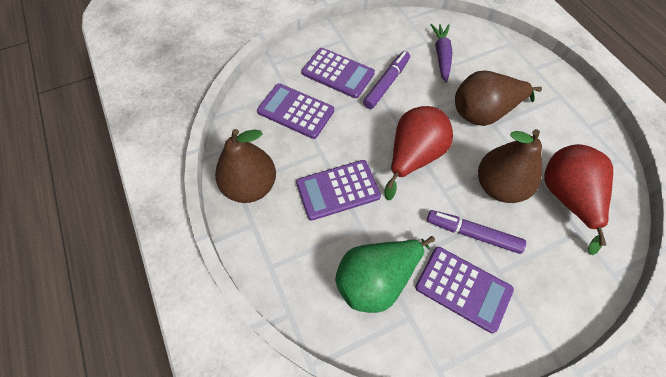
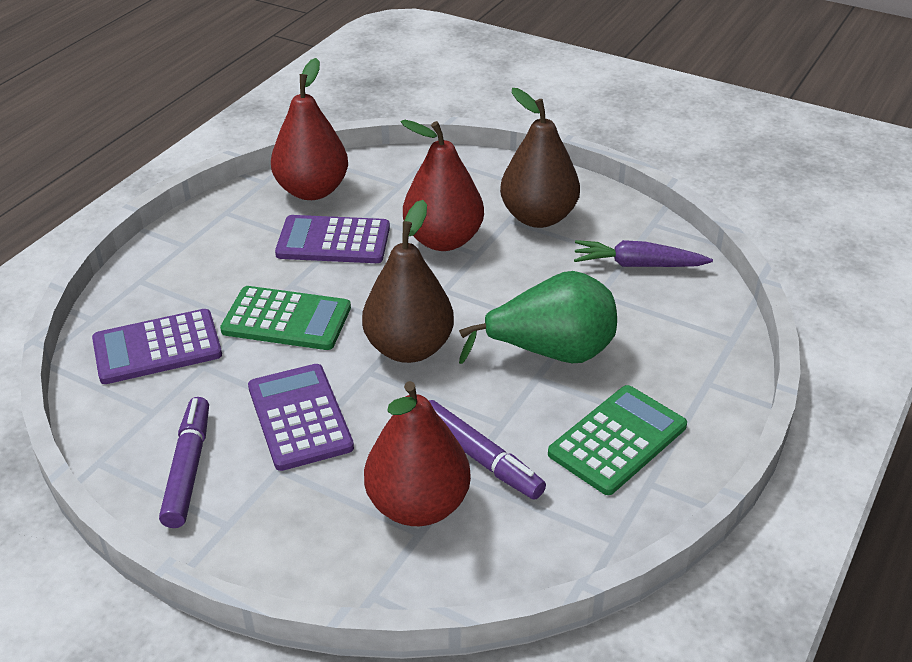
brown pear: 3 -> 2
green calculator: 0 -> 2
purple calculator: 4 -> 3
red pear: 2 -> 3

